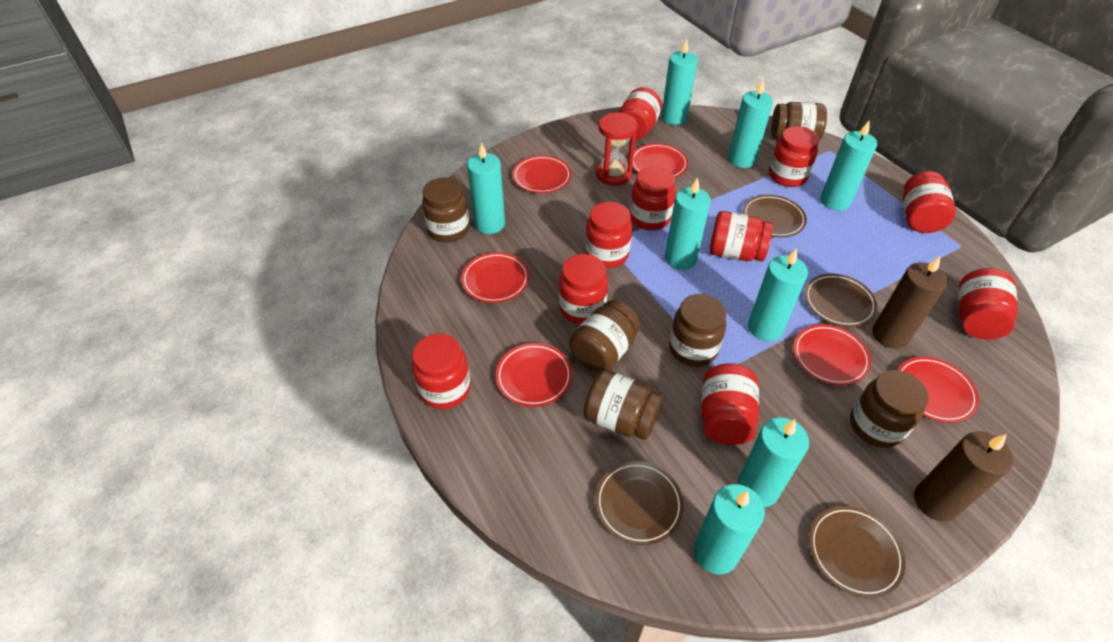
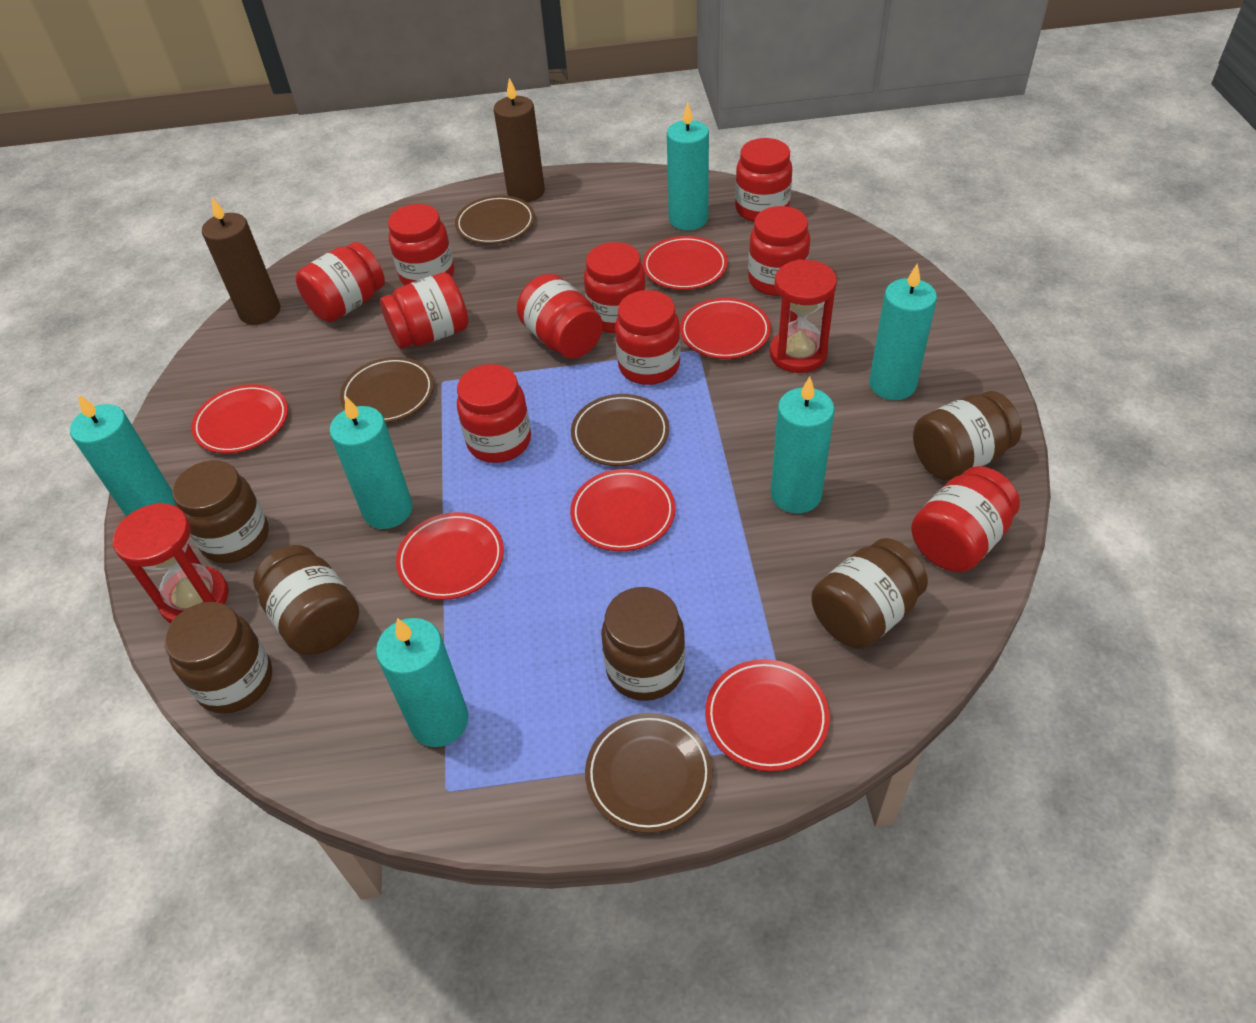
red hourglass: 1 -> 2
turquoise candle: 8 -> 6

